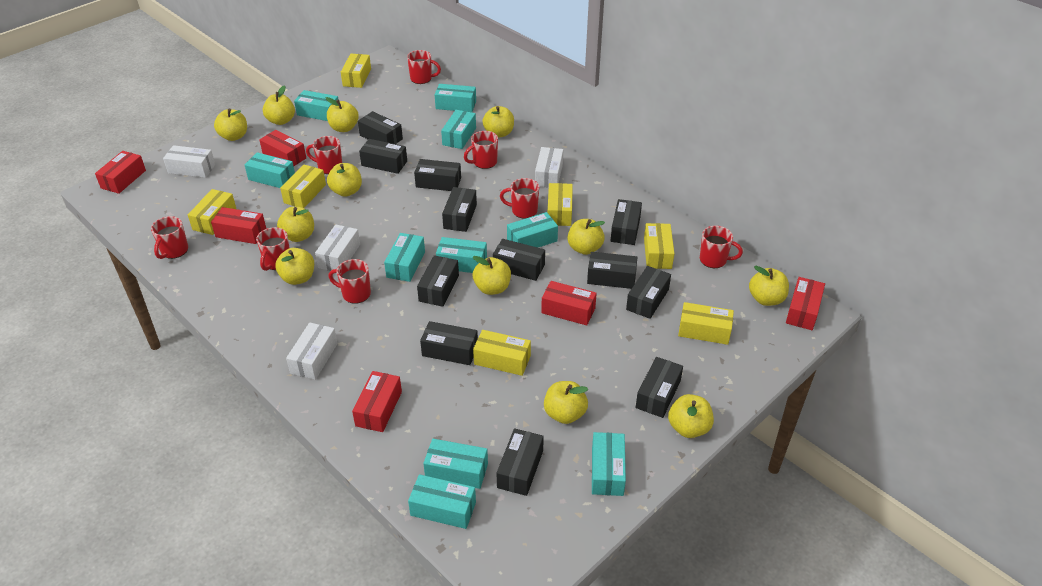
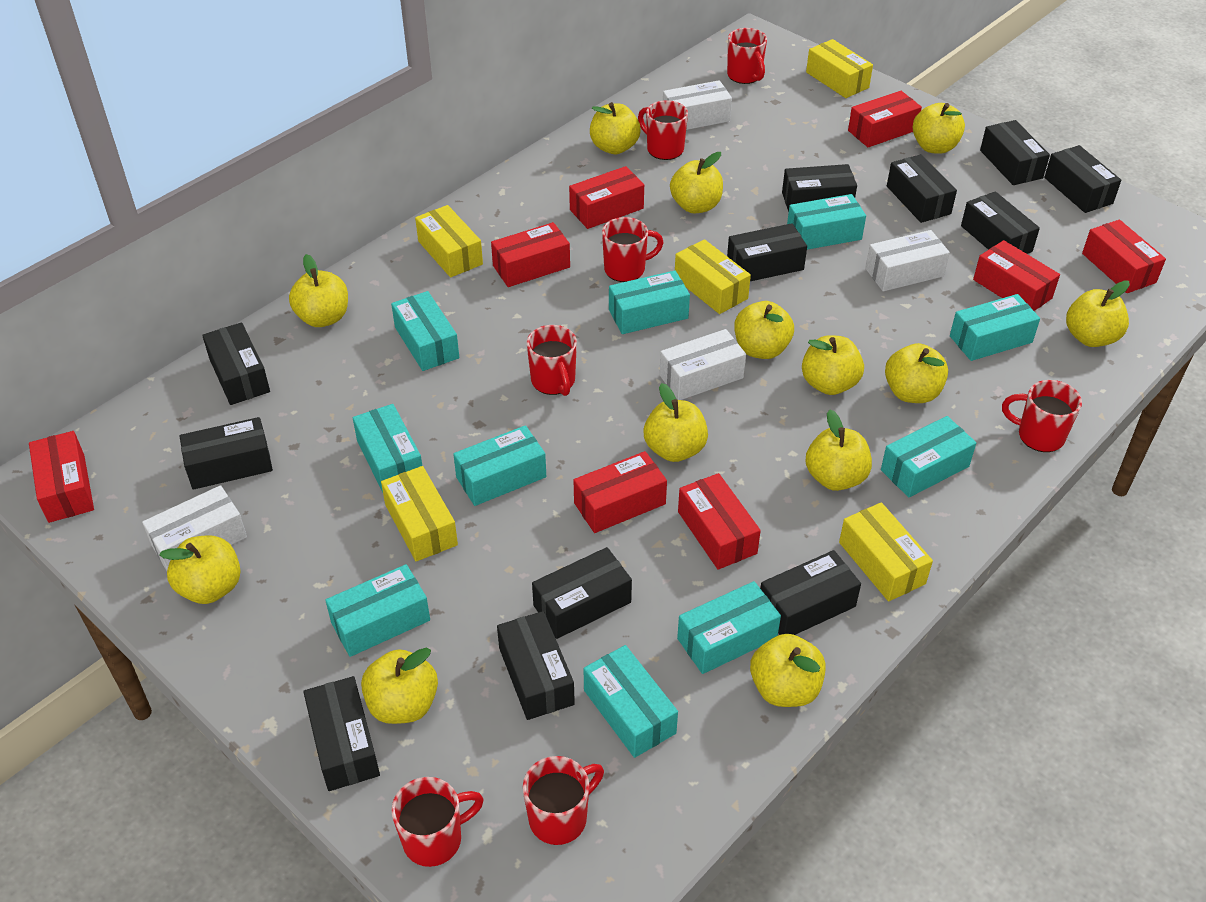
red box: 6 -> 8
red mug: 8 -> 7
yellow apple: 12 -> 13
yellow box: 7 -> 5

